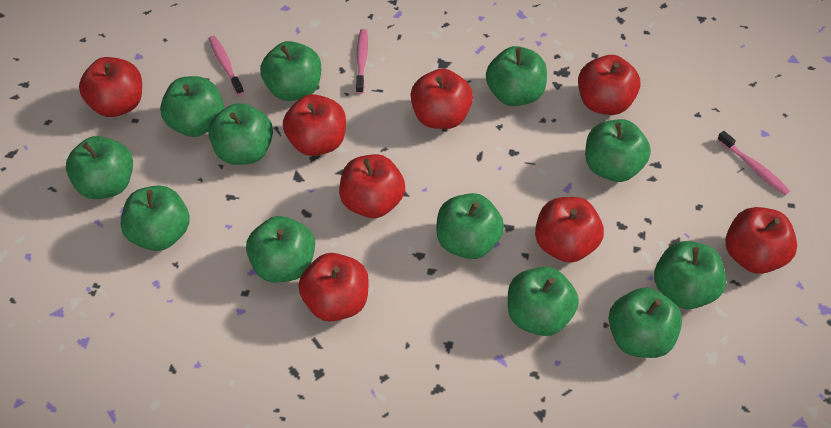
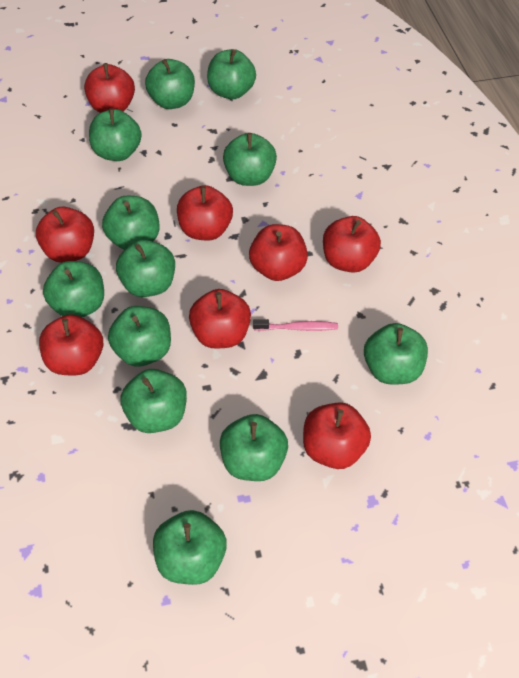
pink toothbrush: 3 -> 1

